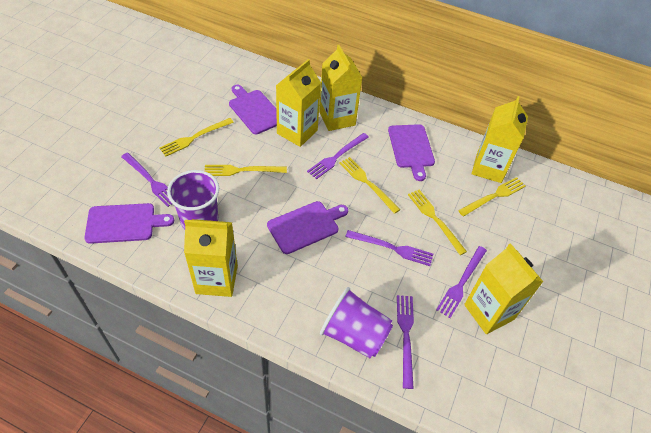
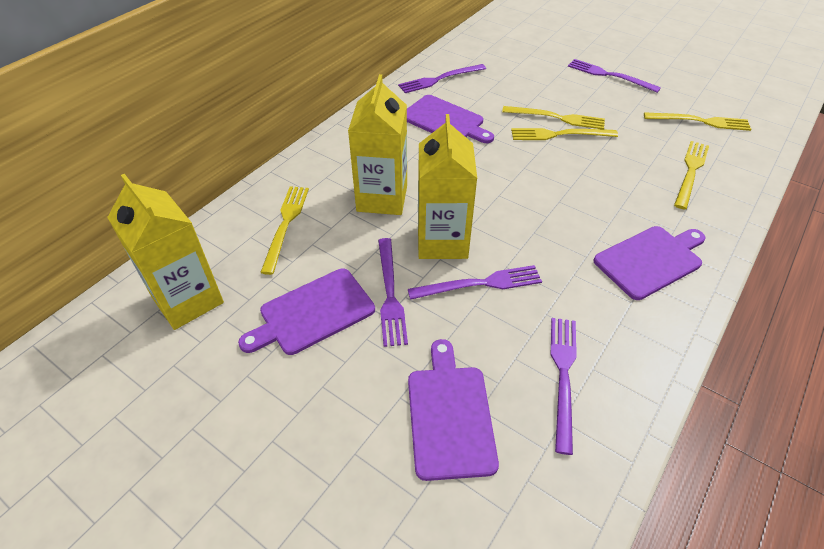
purple cup: 2 -> 0
yellow carton: 5 -> 3

